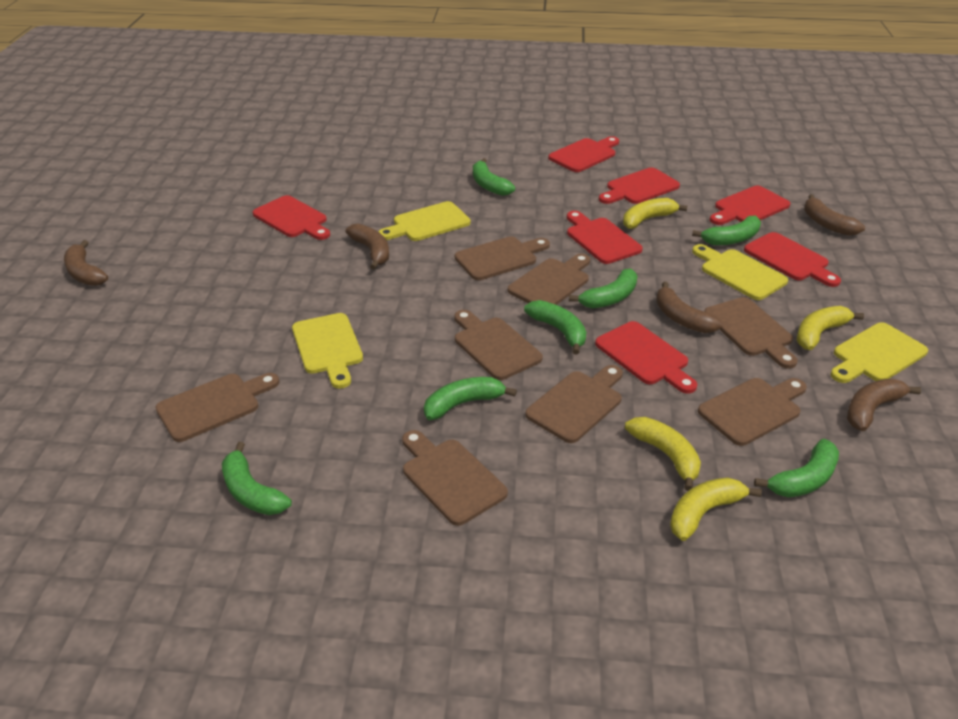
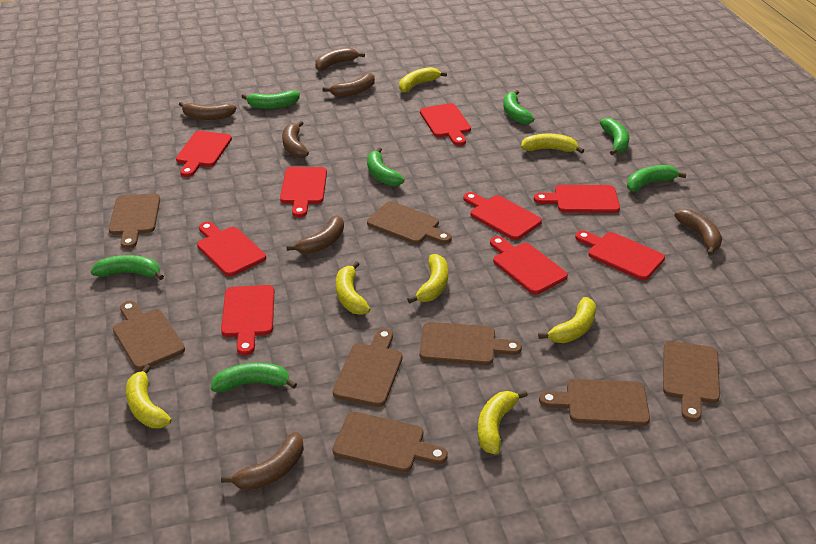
brown banana: 5 -> 7
red cutting board: 7 -> 9
yellow banana: 4 -> 7
yellow cutting board: 4 -> 0

